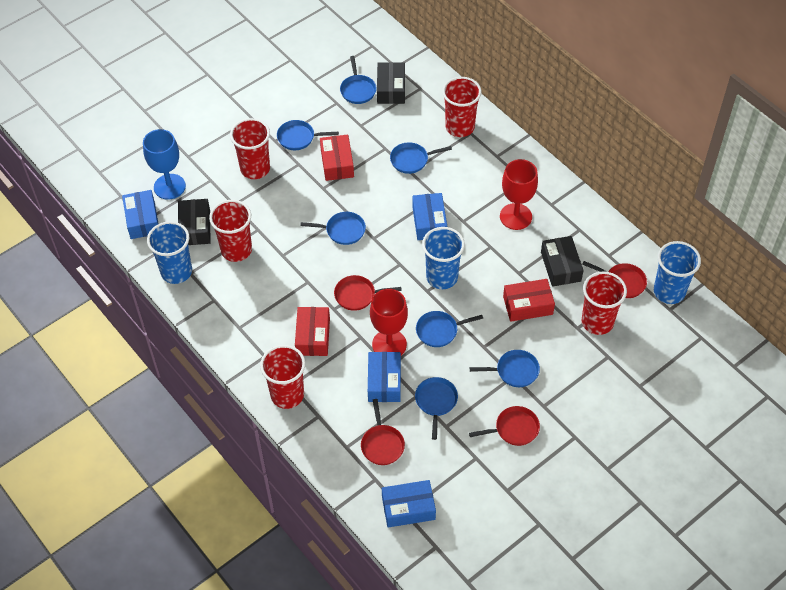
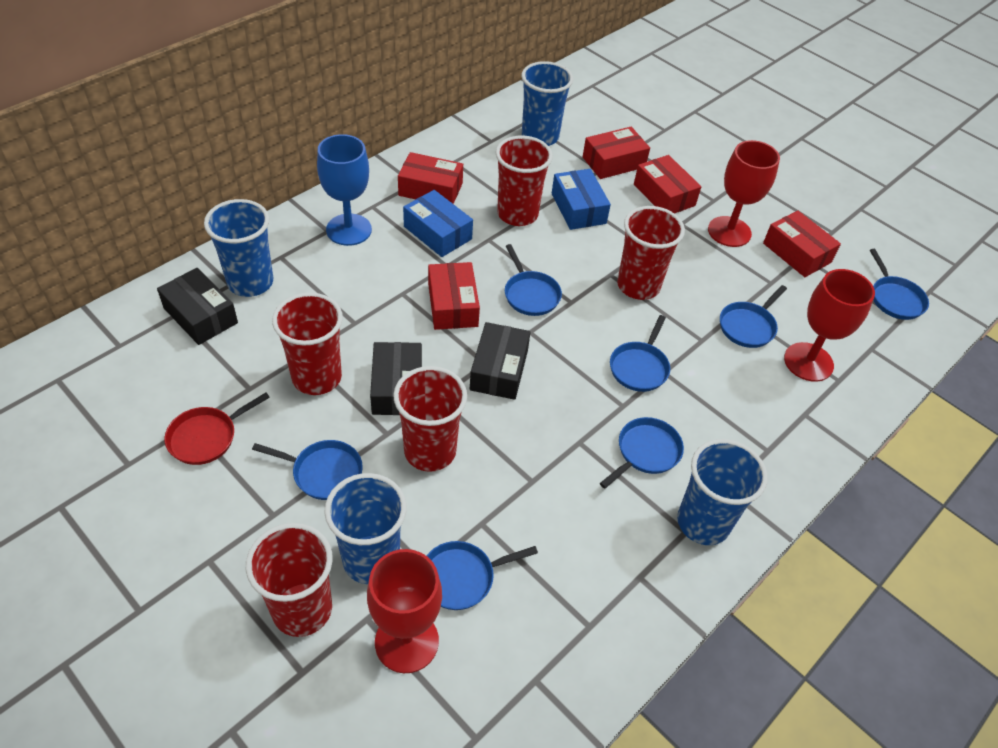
blue box: 4 -> 2
blue cup: 3 -> 4
red box: 3 -> 5
red goblet: 2 -> 3
red pan: 4 -> 1

